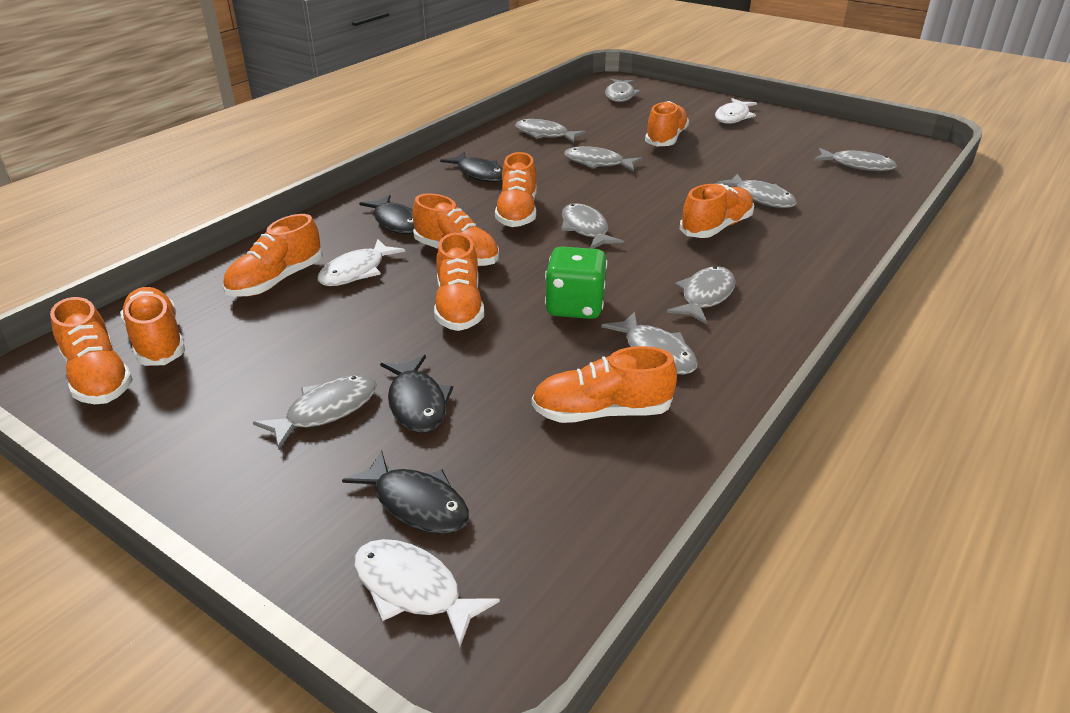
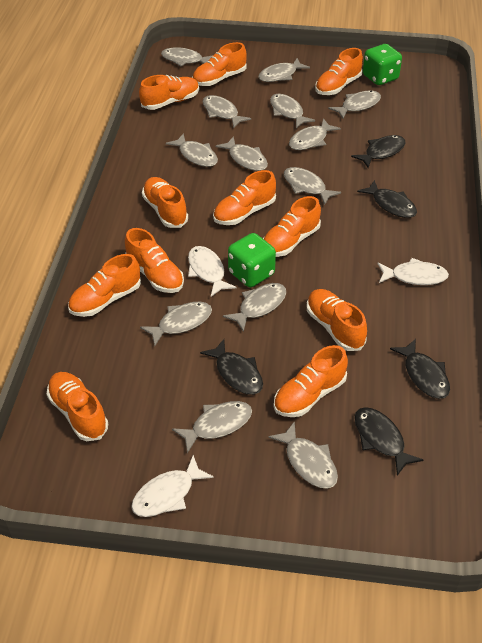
black fish: 4 -> 5
green dice: 1 -> 2
grey fish: 9 -> 13
orange shoe: 9 -> 11

